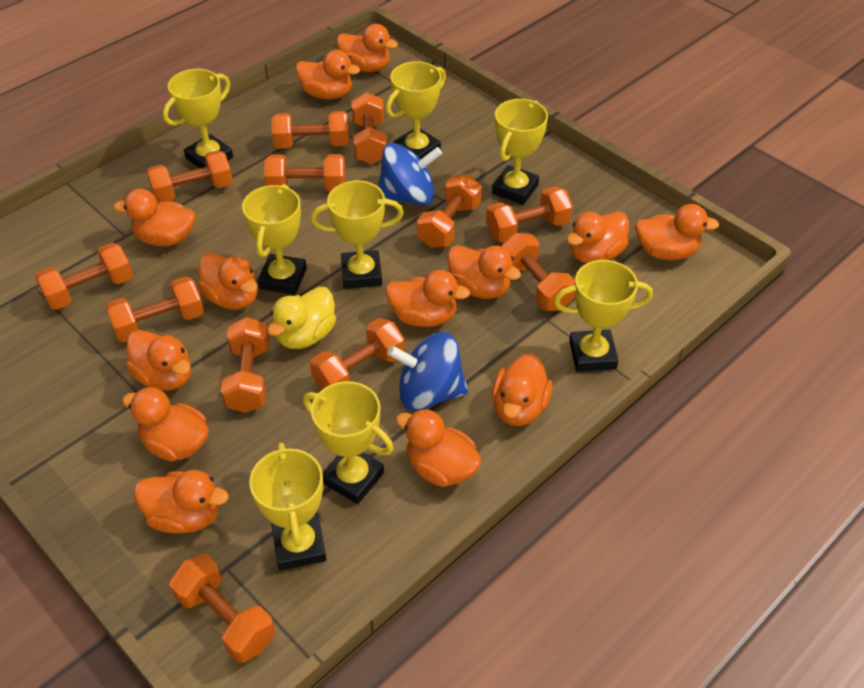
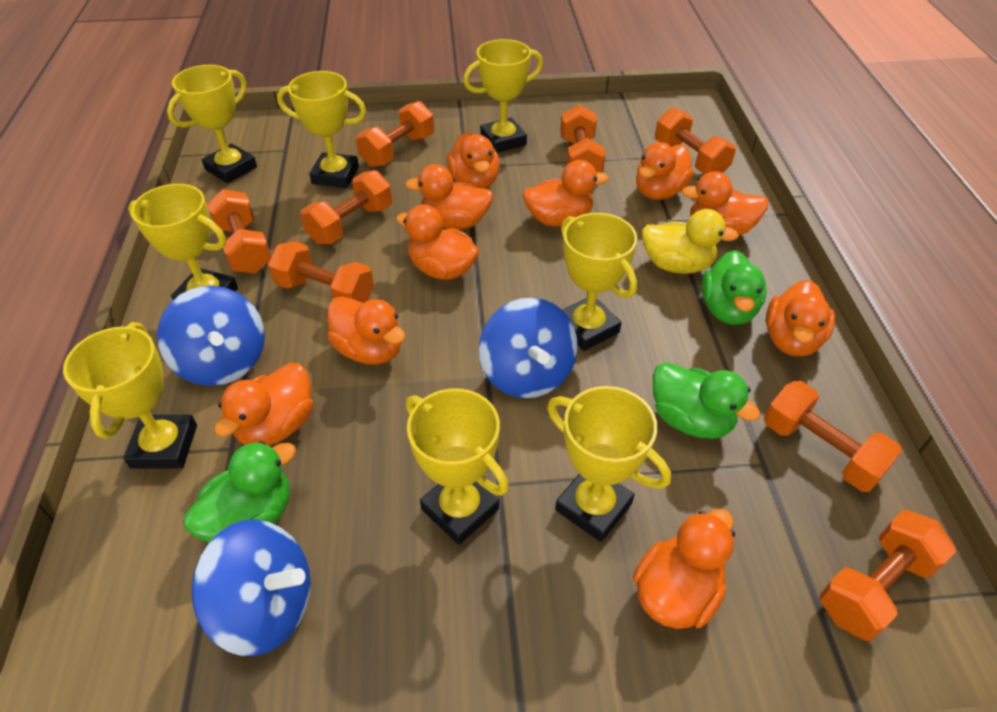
blue spinning top: 2 -> 3
green duck: 0 -> 3
orange duck: 13 -> 10
orange dumbbell: 12 -> 8

